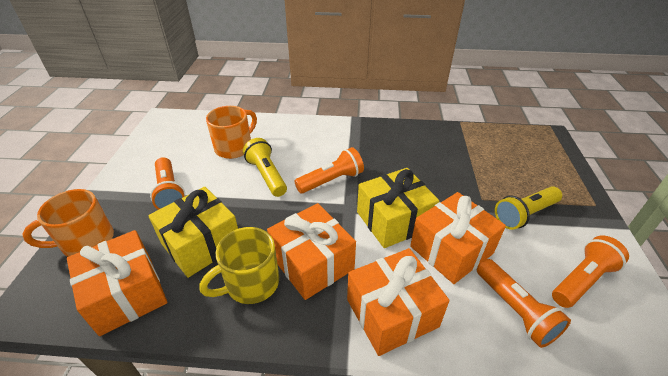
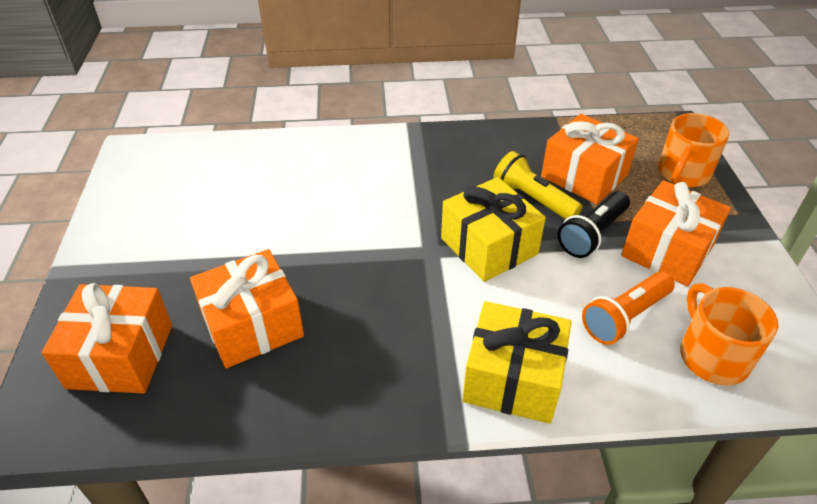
black flashlight: 0 -> 1
orange flashlight: 4 -> 1
yellow flashlight: 2 -> 1
yellow mug: 1 -> 0

